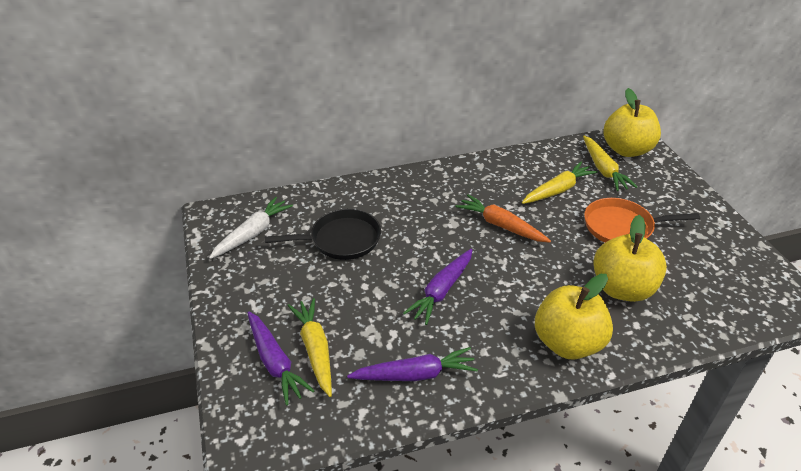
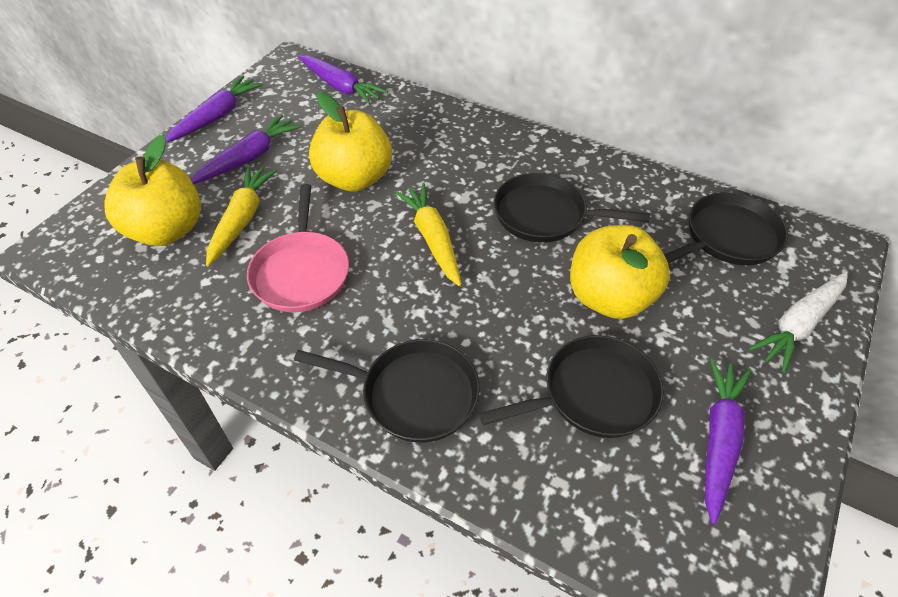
black pan: 1 -> 4
orange carrot: 1 -> 0
orange pan: 1 -> 0
pink pan: 0 -> 1
purple carrot: 3 -> 4
yellow carrot: 3 -> 2

